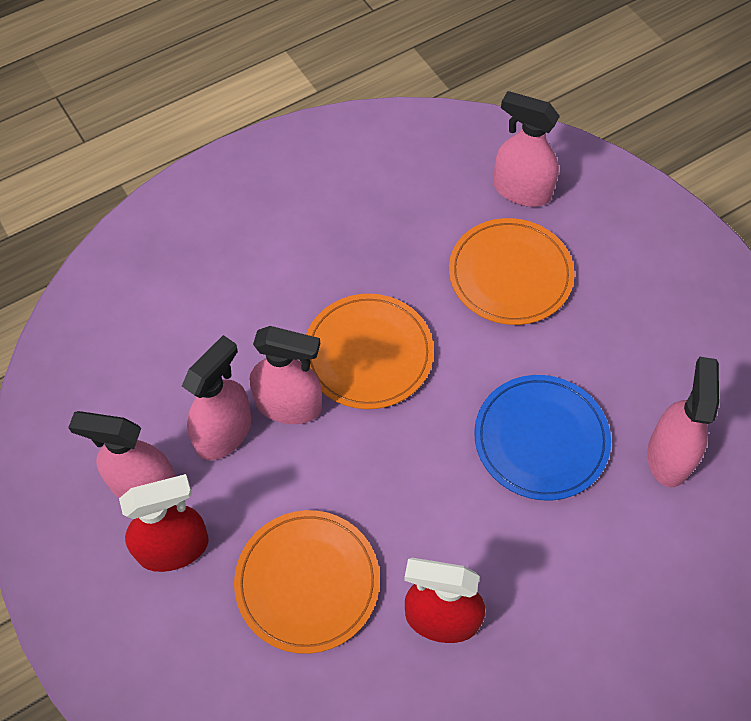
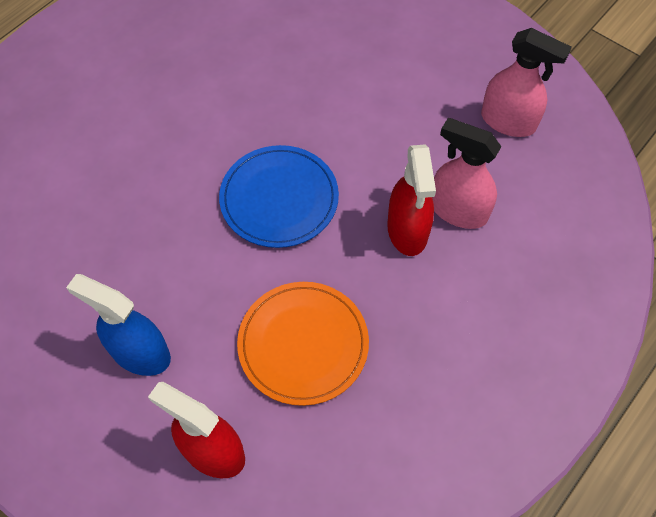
blue spray bottle: 0 -> 1
orange plate: 3 -> 1
pink spray bottle: 5 -> 2

